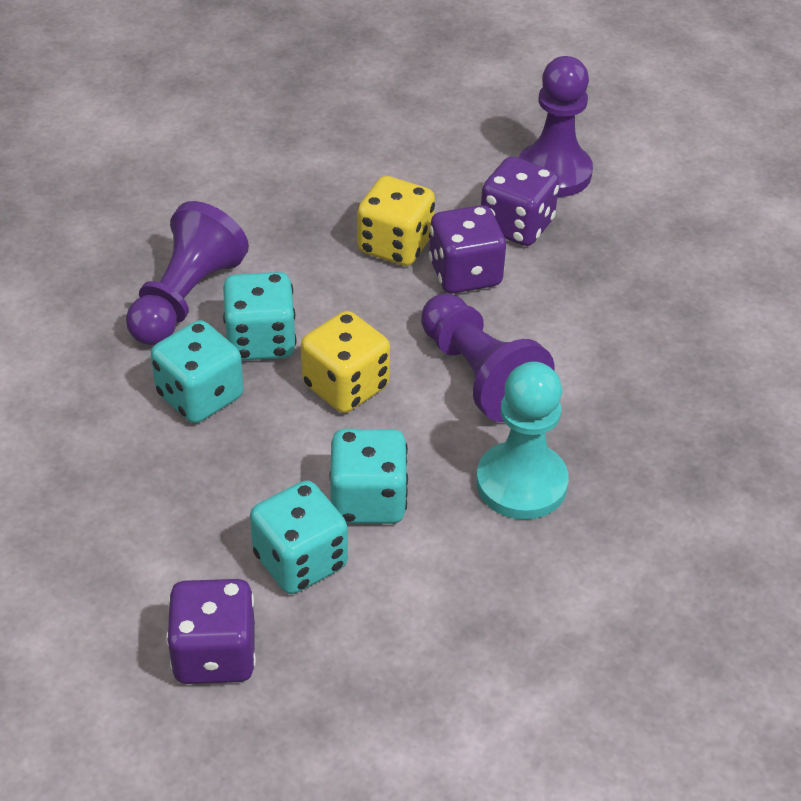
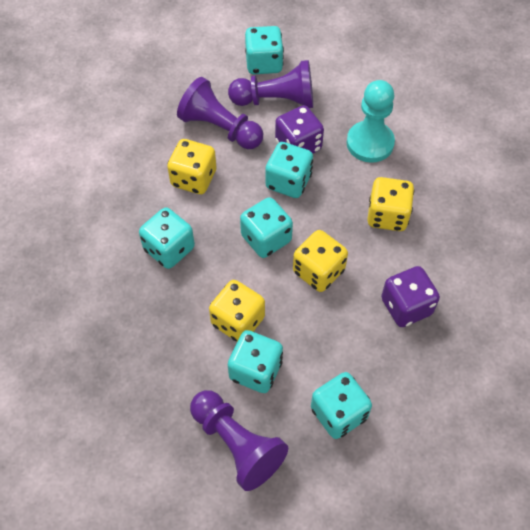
purple dice: 3 -> 2
turquoise dice: 4 -> 6
yellow dice: 2 -> 4

